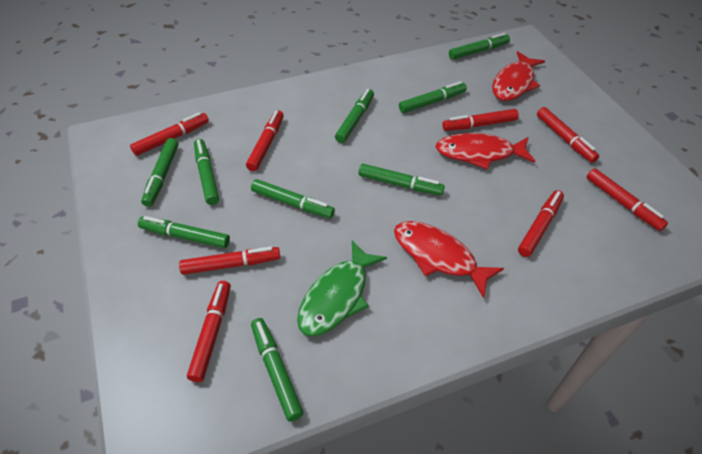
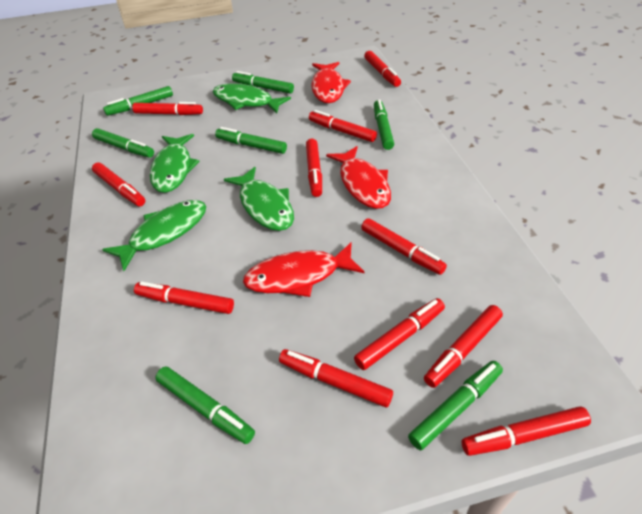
green fish: 1 -> 4
green marker: 9 -> 7
red marker: 8 -> 11

